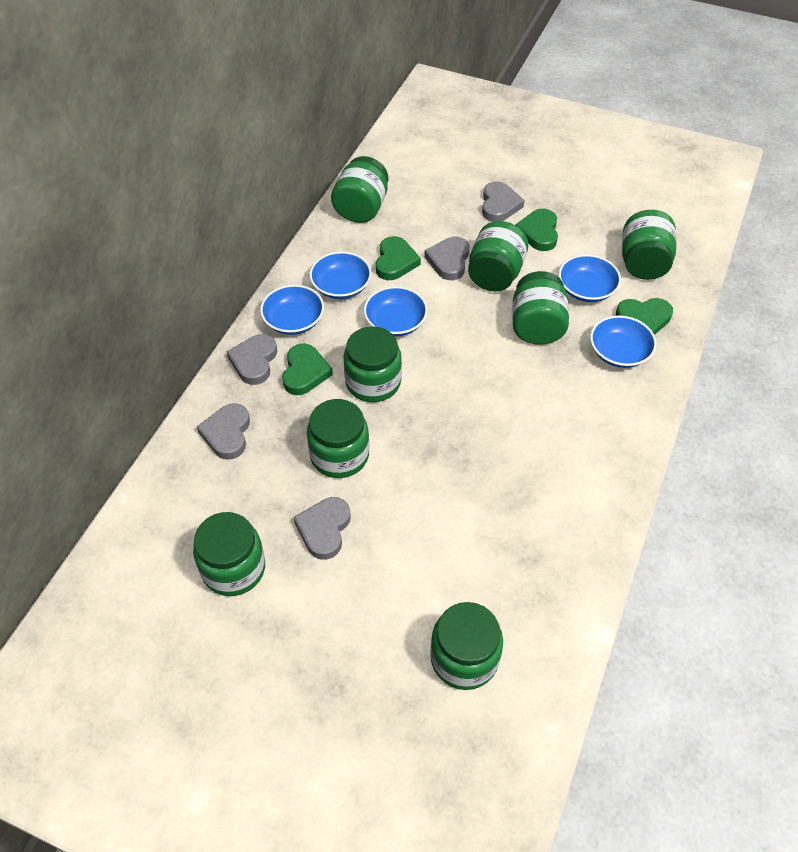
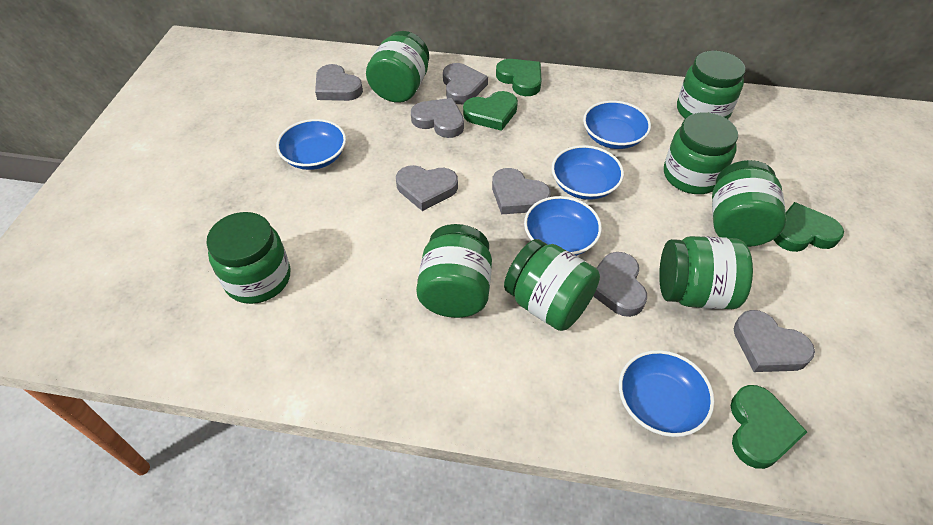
grey heart: 5 -> 7

